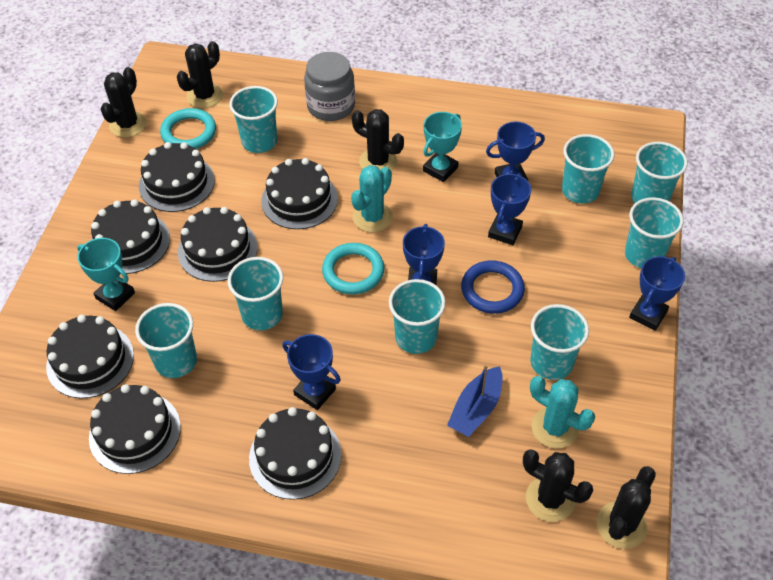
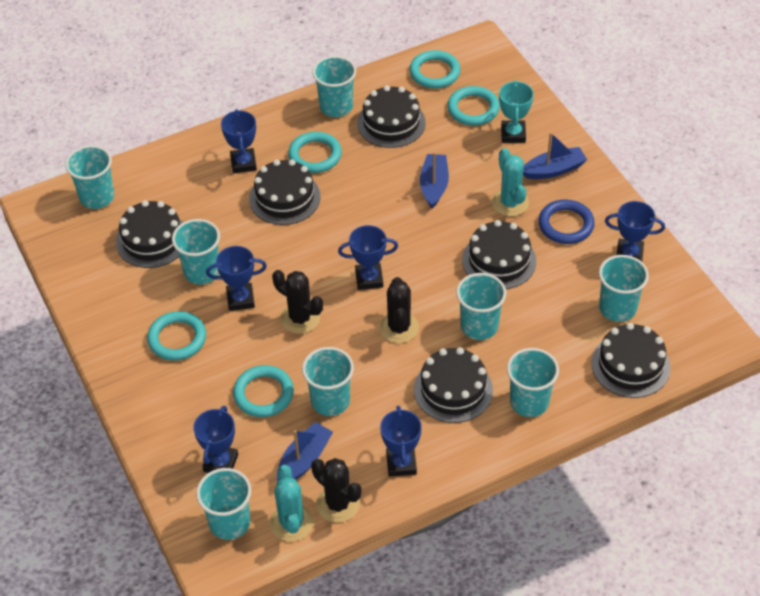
black cactus: 5 -> 3
black cake: 7 -> 6
blue boat: 1 -> 3
blue trophy: 5 -> 6
grey jar: 1 -> 0
turquoise ring: 2 -> 5
turquoise trophy: 2 -> 1

